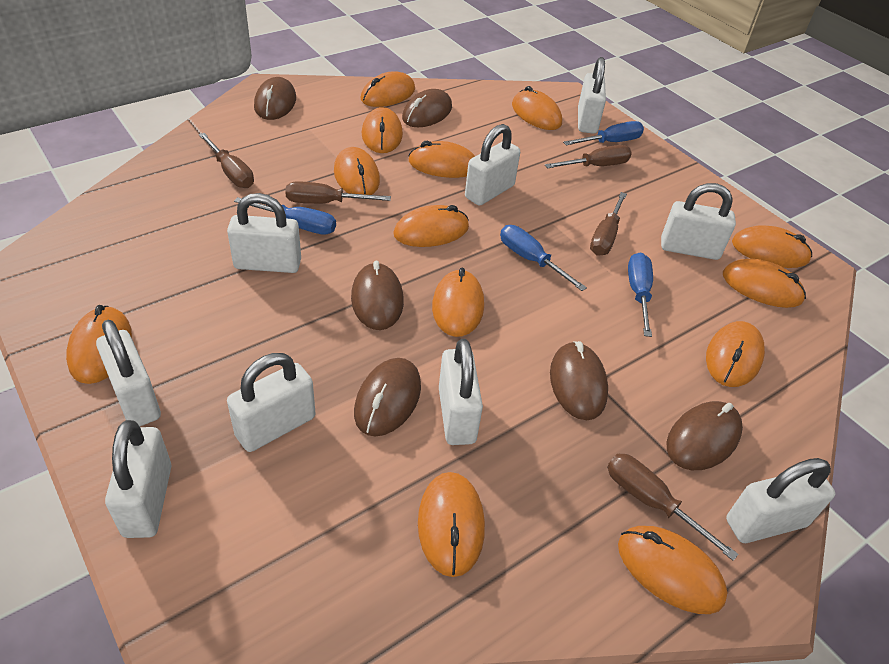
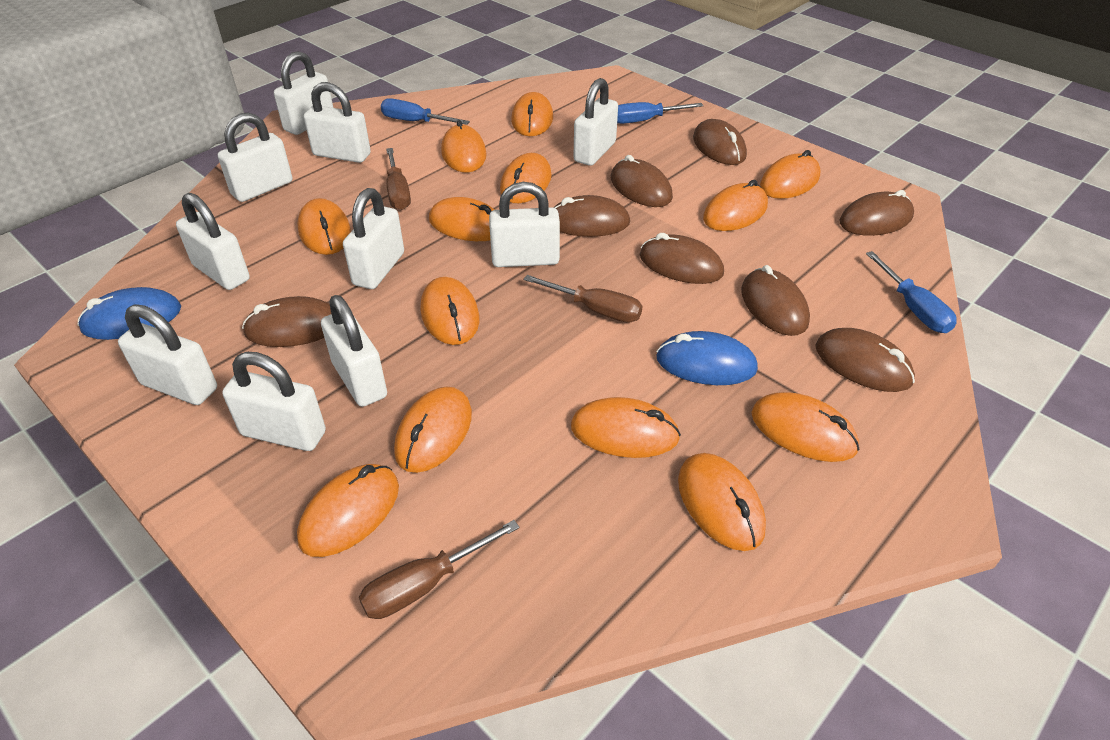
blue mouse: 0 -> 2
blue screwdriver: 4 -> 3
brown mouse: 6 -> 8
brown screwdriver: 5 -> 3
white padlock: 9 -> 10

